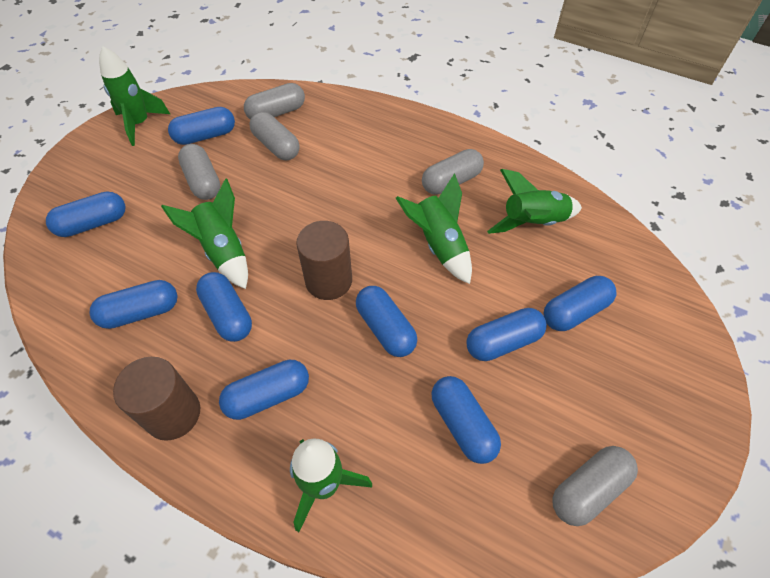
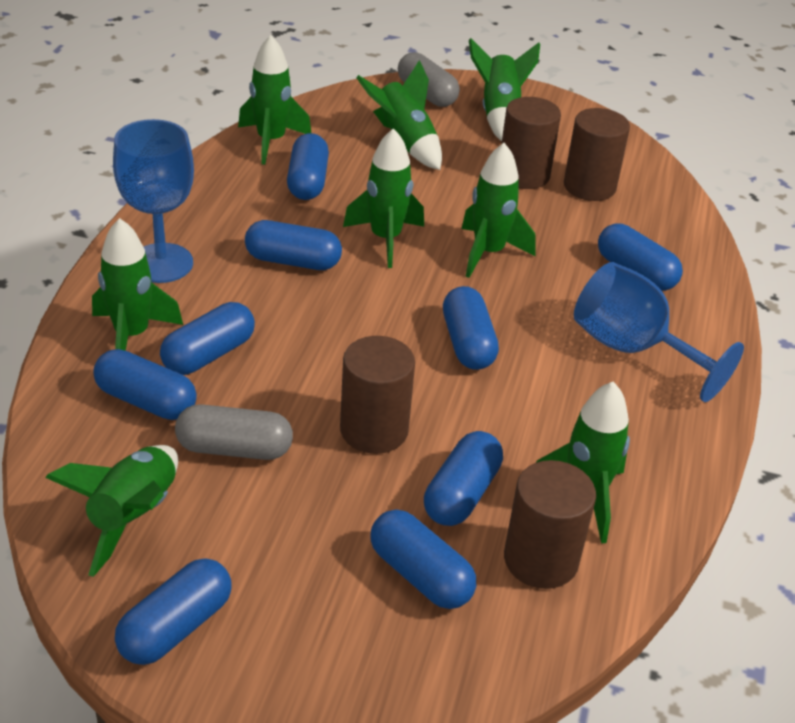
blue goblet: 0 -> 2
brown cylinder: 2 -> 4
green rocket: 5 -> 8
grey capsule: 5 -> 2

